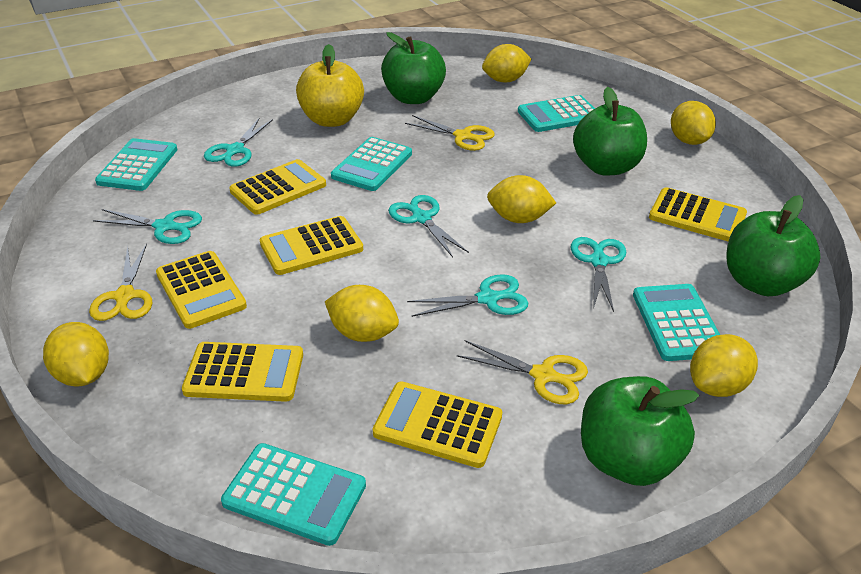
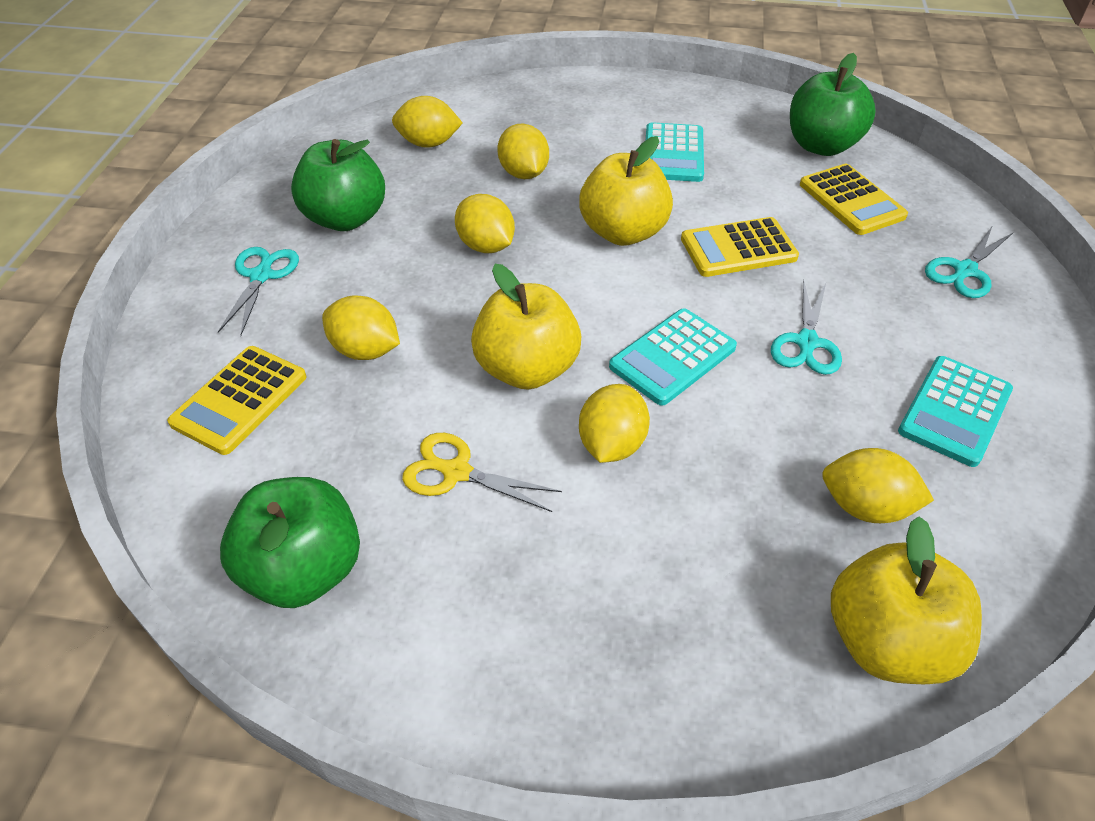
green apple: 4 -> 3
turquoise calculator: 5 -> 3
turquoise scissors: 5 -> 3
yellow apple: 1 -> 3
yellow calculator: 6 -> 3
yellow scissors: 3 -> 1

